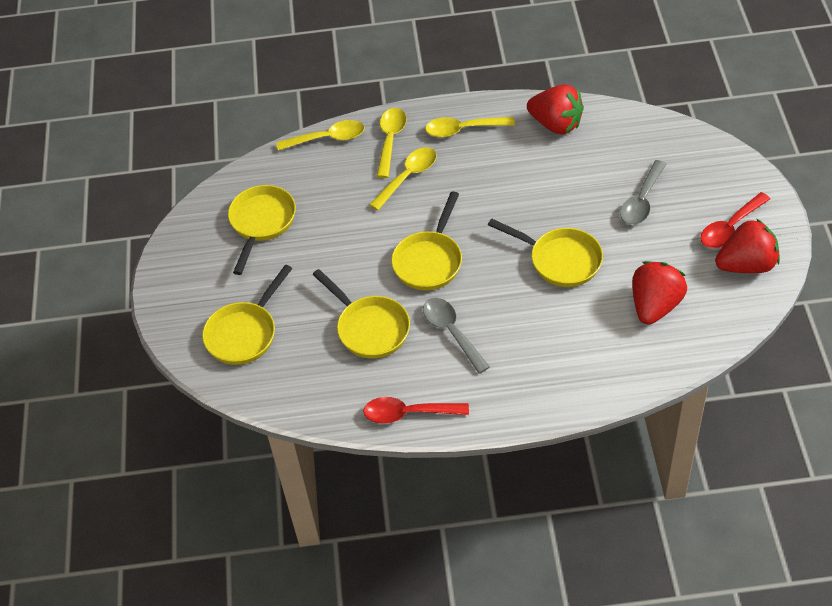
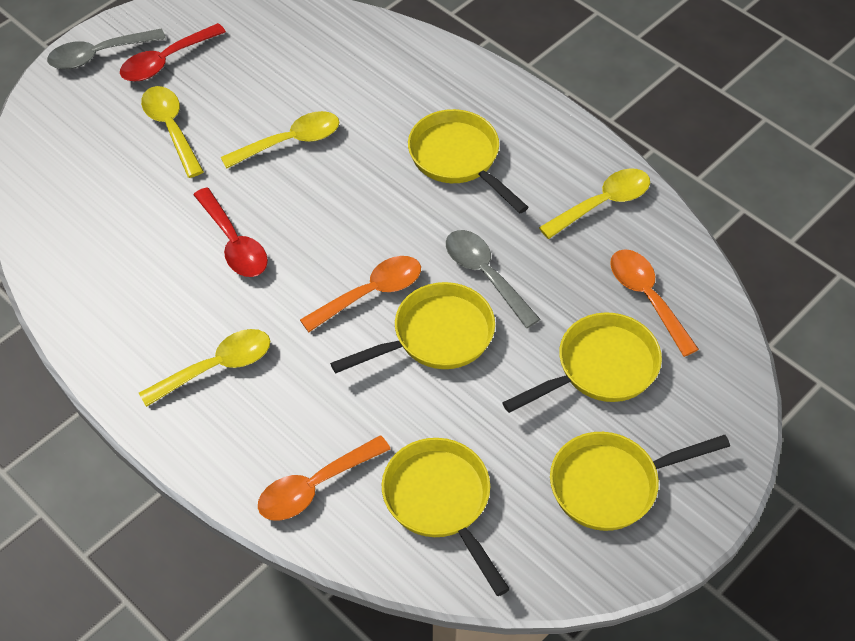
orange spoon: 0 -> 3
red strawberry: 3 -> 0

